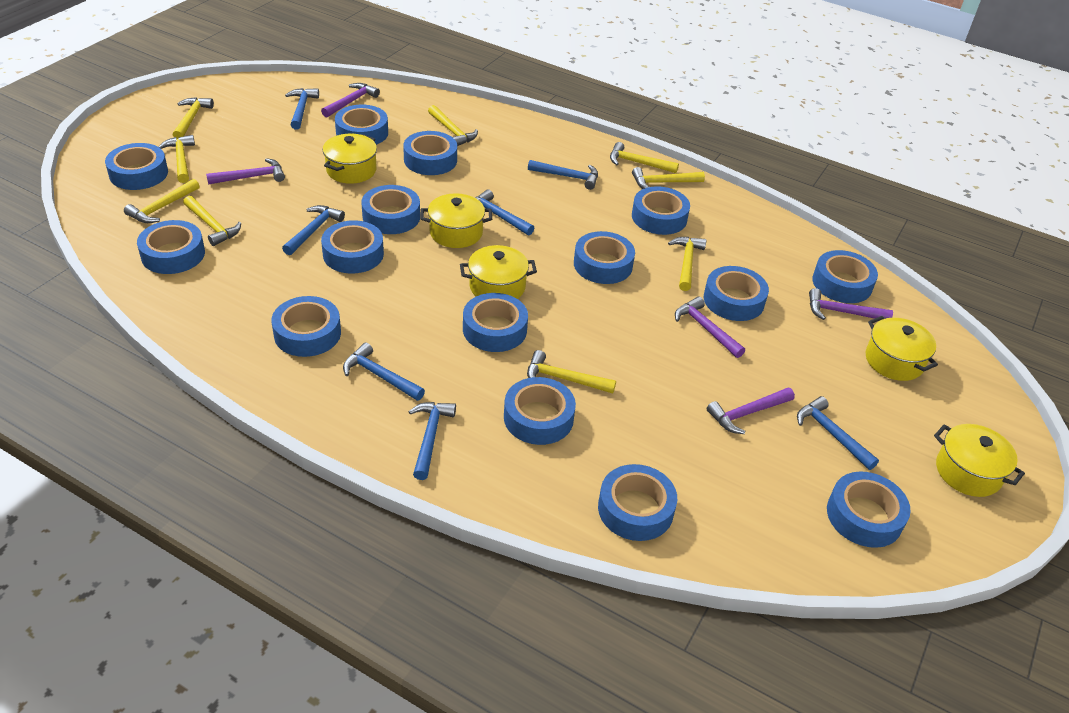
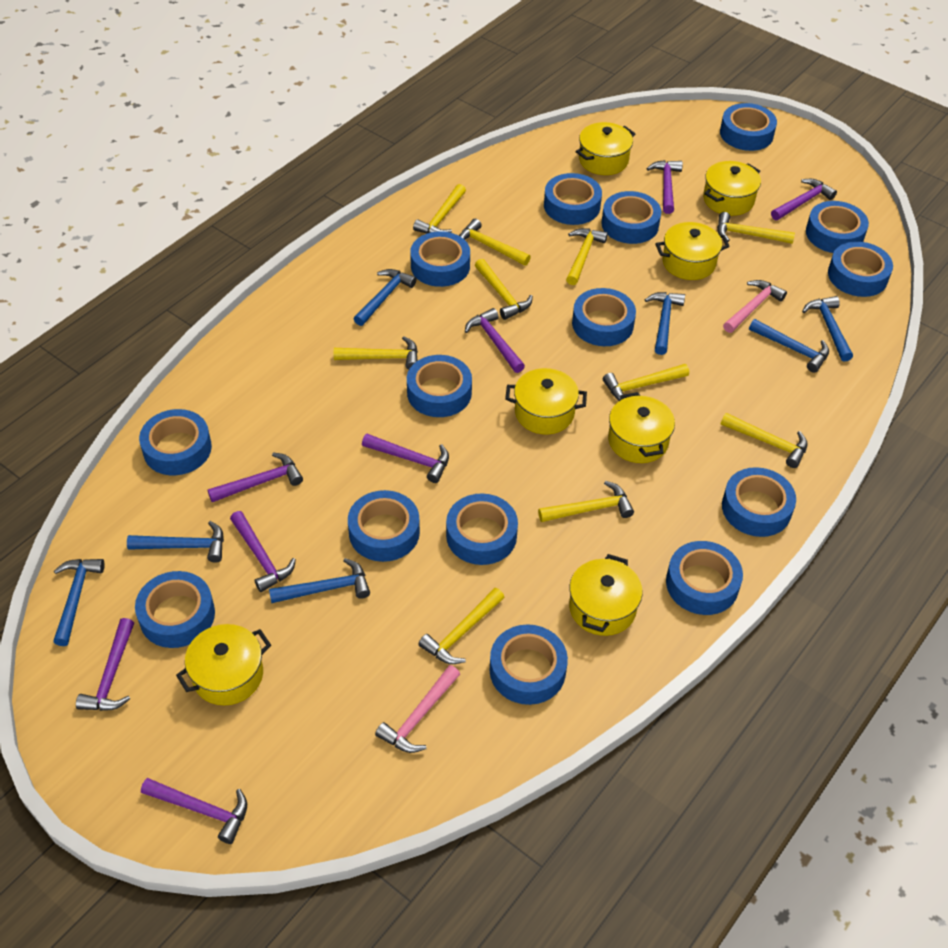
pink hammer: 0 -> 2
purple hammer: 5 -> 8
yellow hammer: 9 -> 10
yellow pot: 5 -> 7

